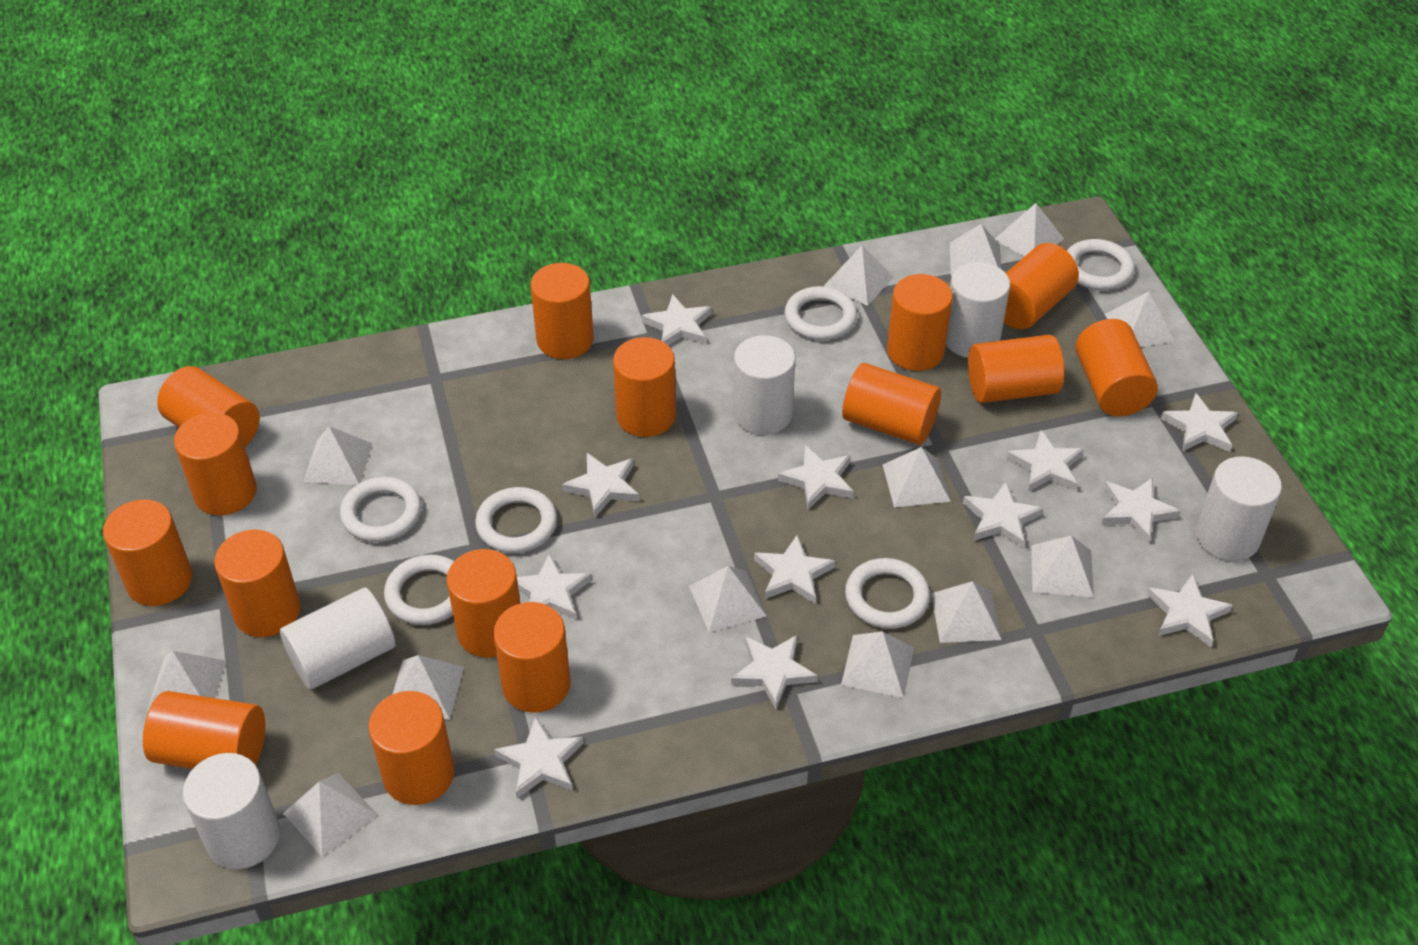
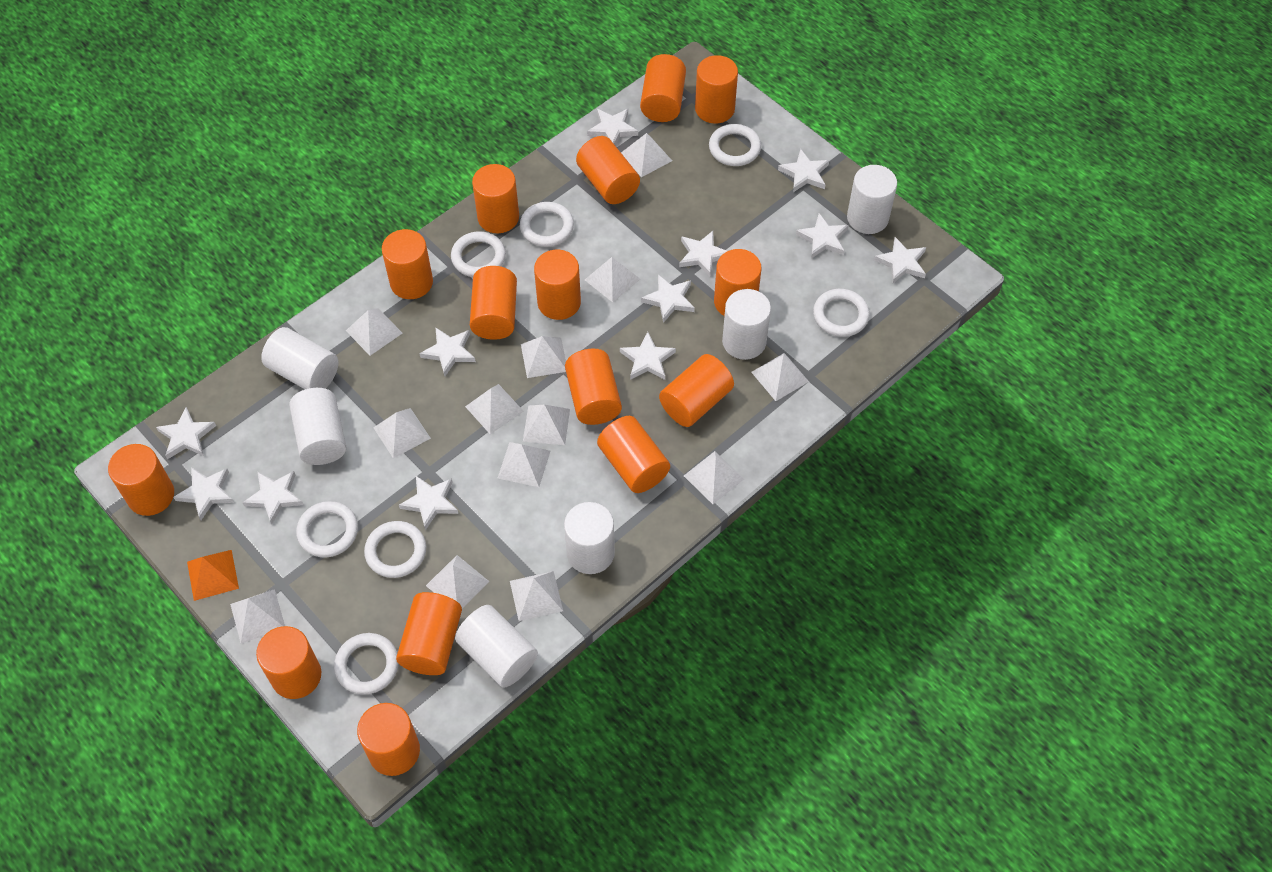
orange pyramid: 0 -> 1
white cylinder: 5 -> 6
white ring: 6 -> 7

